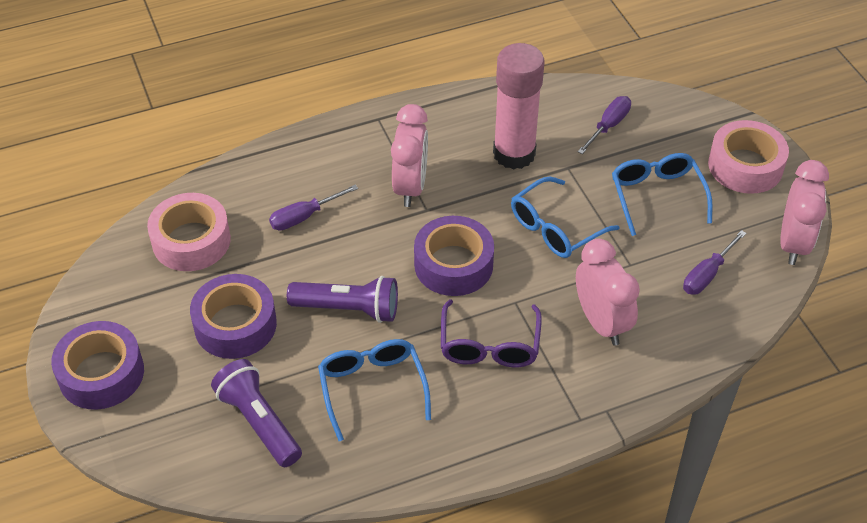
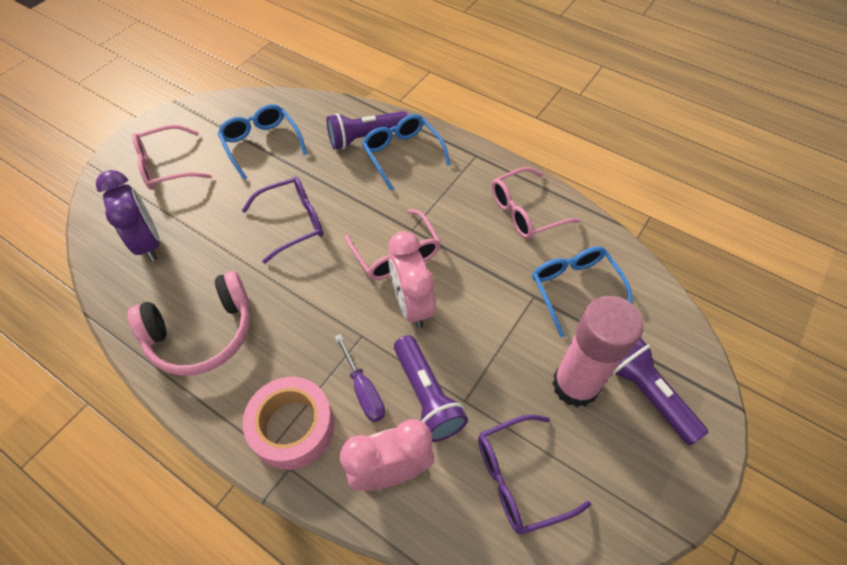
pink clock: 3 -> 2
pink glasses: 0 -> 3
pink headphones: 0 -> 1
pink tape: 2 -> 1
purple clock: 0 -> 1
purple flashlight: 2 -> 3
purple glasses: 1 -> 2
purple screwdriver: 3 -> 1
purple tape: 3 -> 0

